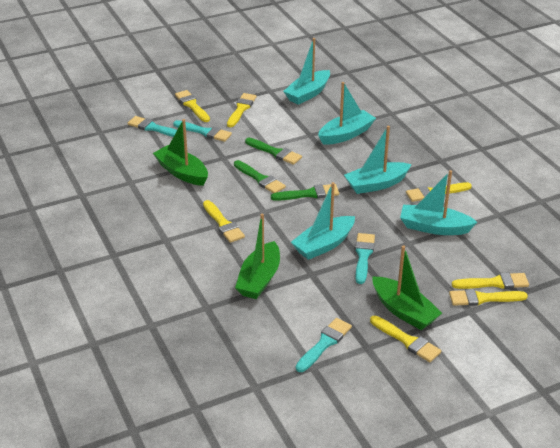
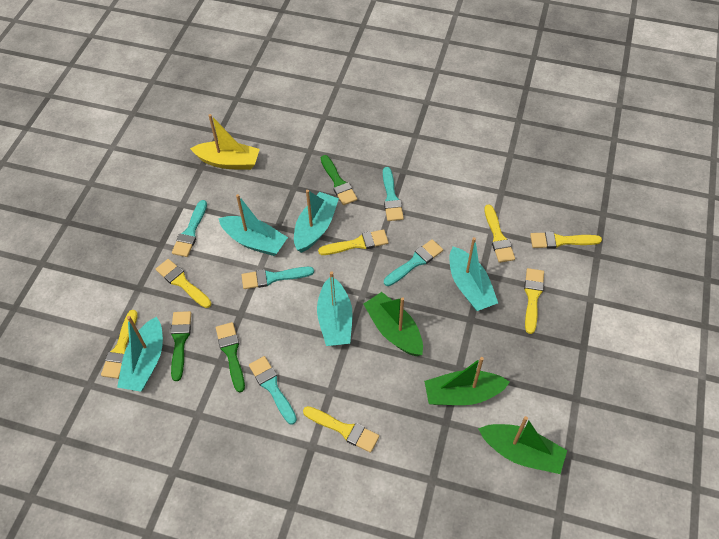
turquoise brush: 4 -> 5
yellow boat: 0 -> 1

